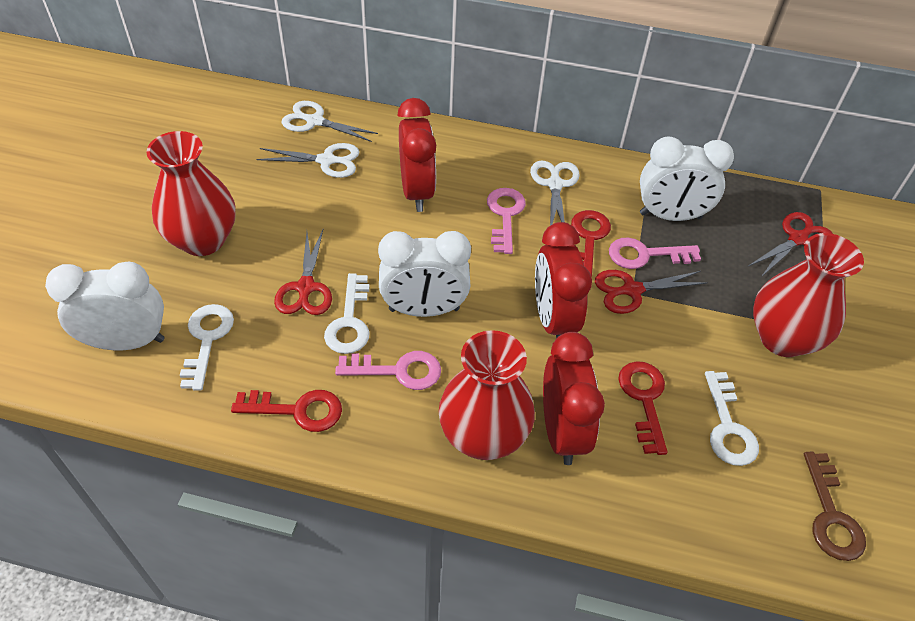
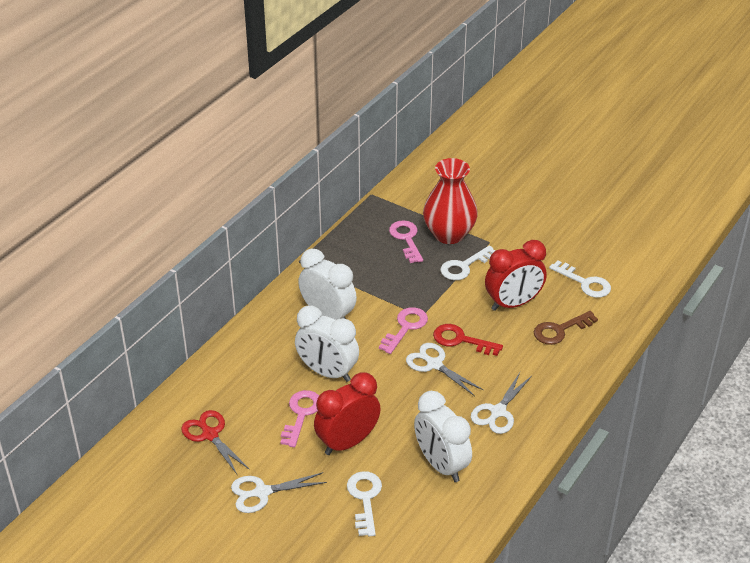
red clock: 3 -> 2
red key: 3 -> 1
red scissors: 3 -> 1
red vase: 3 -> 1

